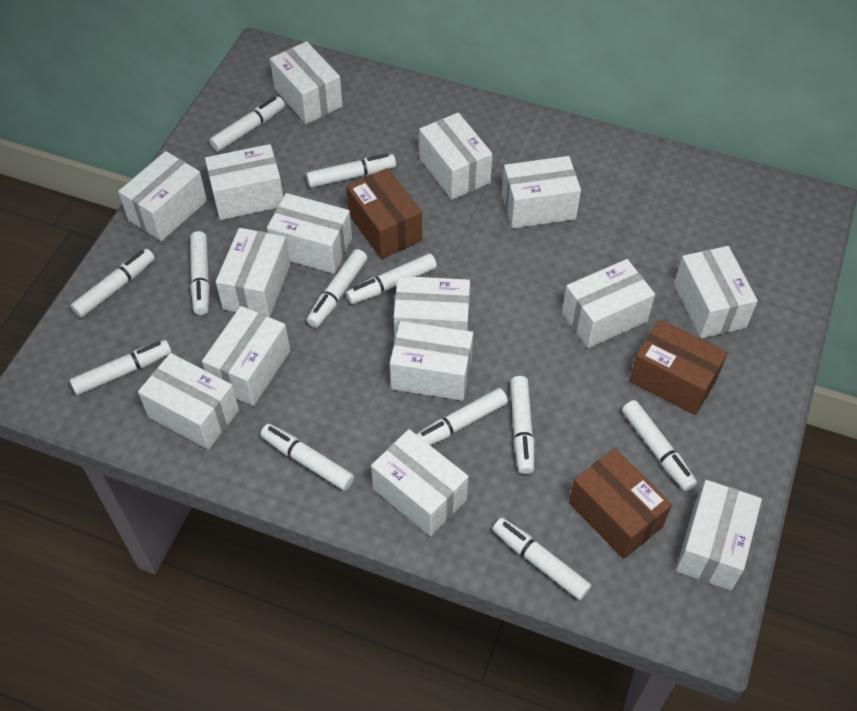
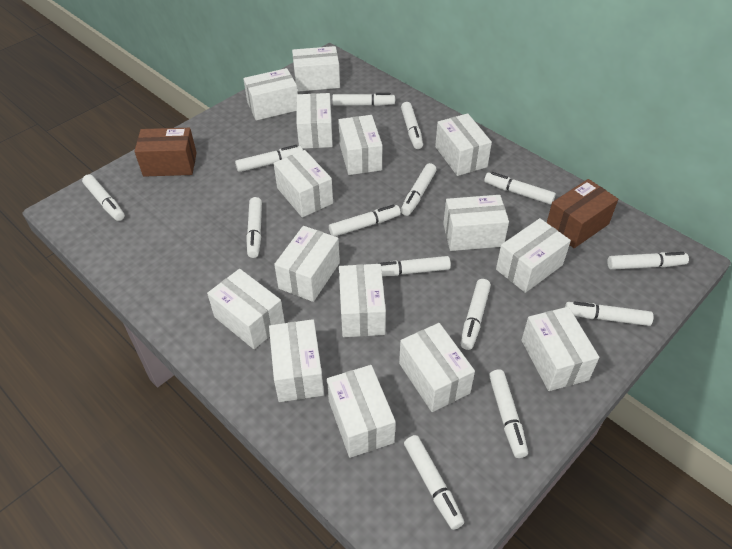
brown box: 3 -> 2
white marker: 12 -> 14

